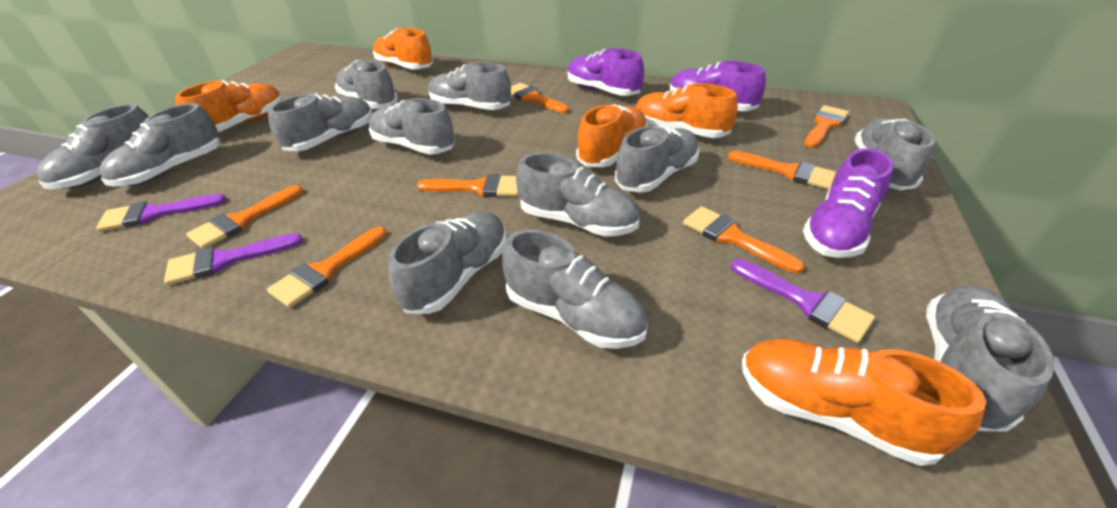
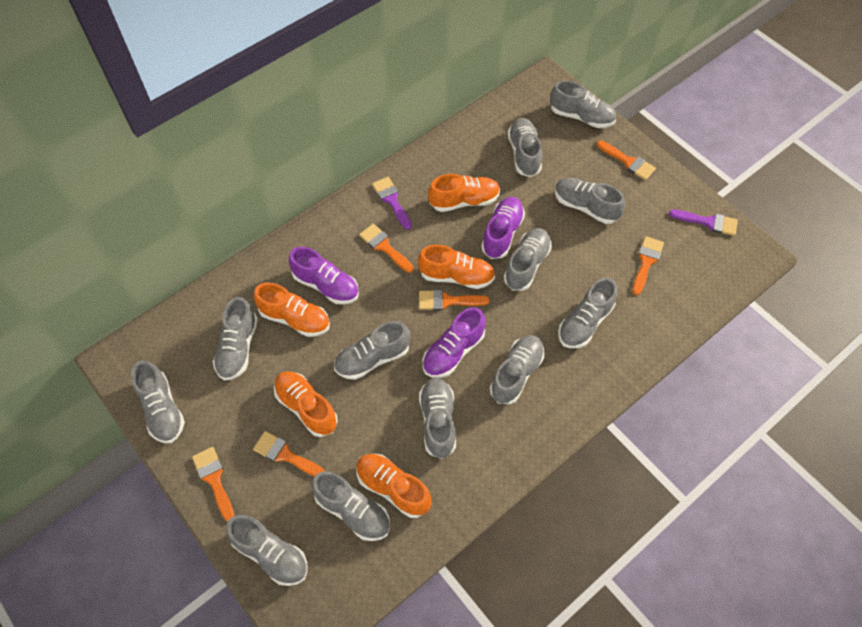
orange brush: 7 -> 6
purple brush: 3 -> 2

